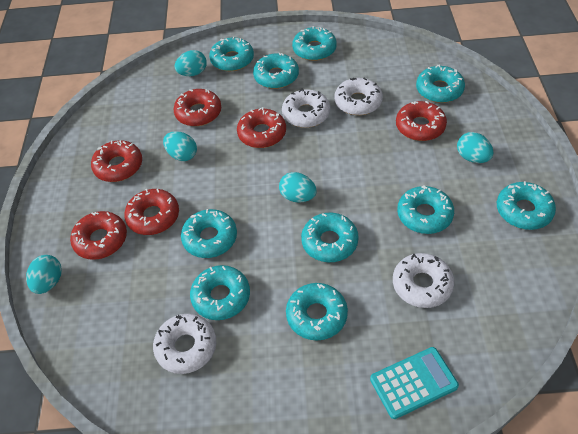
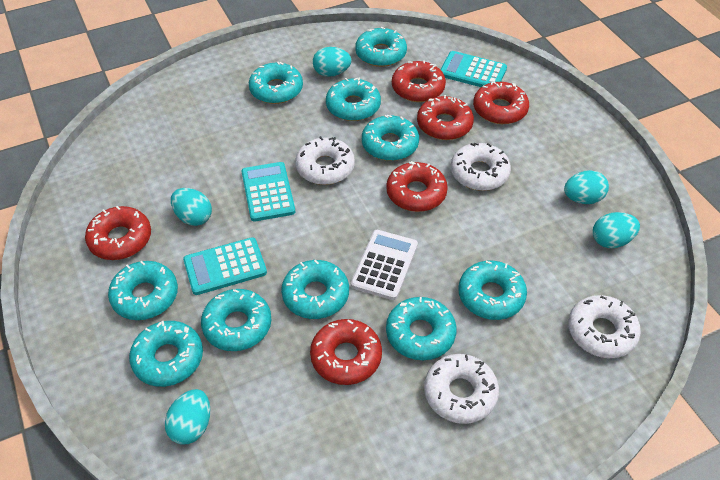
turquoise calculator: 1 -> 3
white calculator: 0 -> 1

